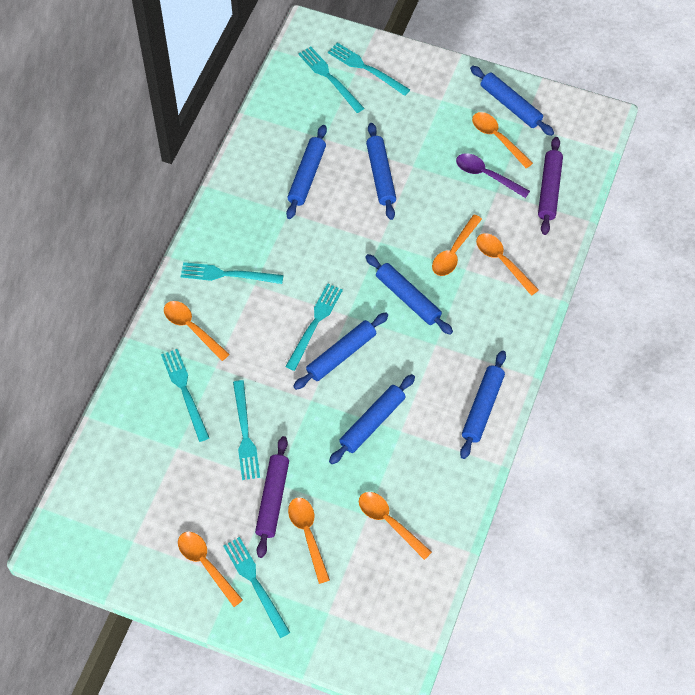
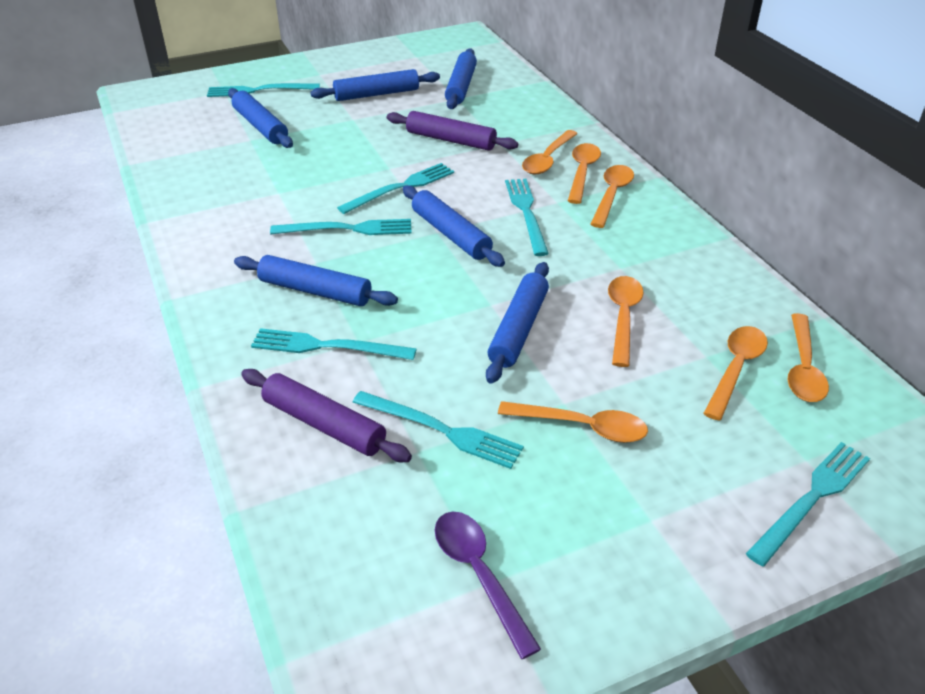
blue rolling pin: 7 -> 6

